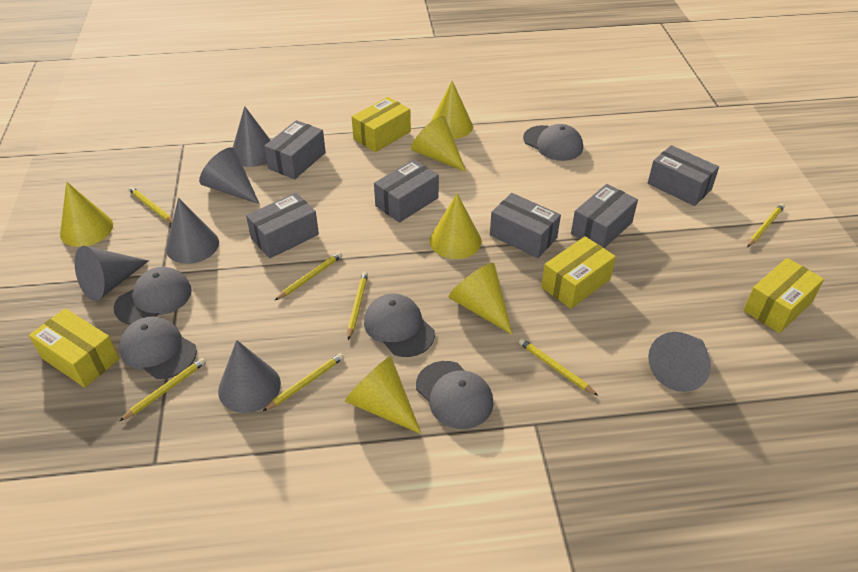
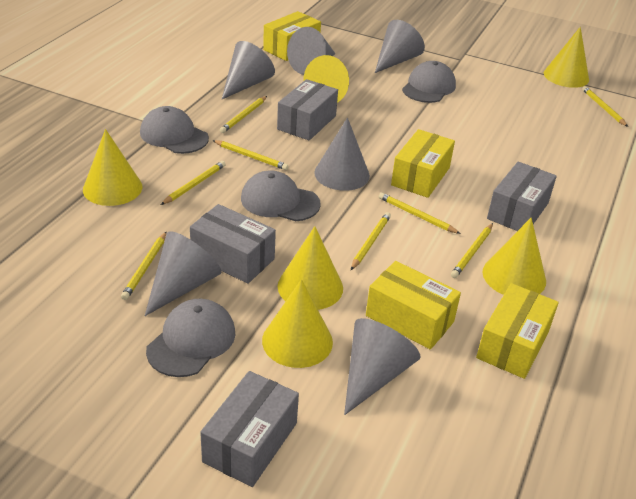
grey box: 6 -> 4
grey cap: 5 -> 4
yellow pencil: 7 -> 8

